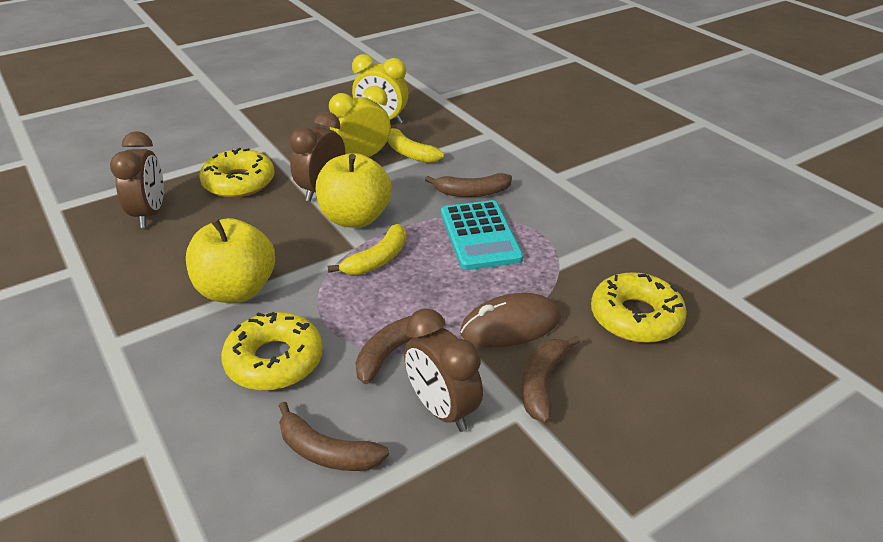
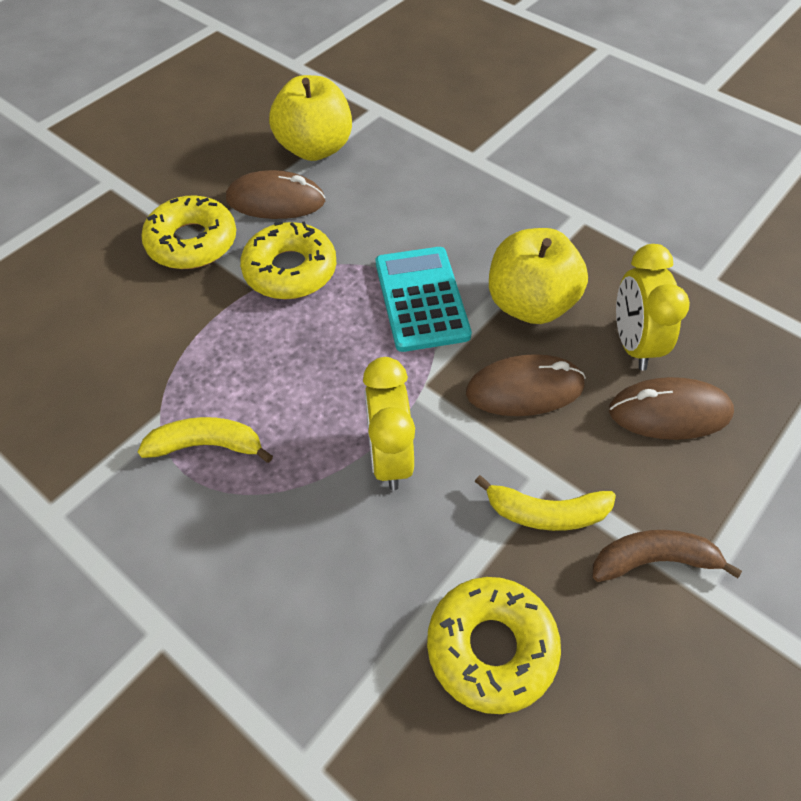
brown banana: 4 -> 1
brown clock: 3 -> 0
brown mouse: 1 -> 3

